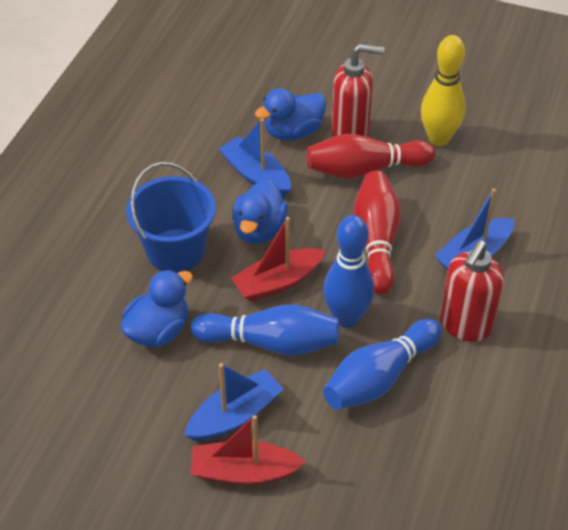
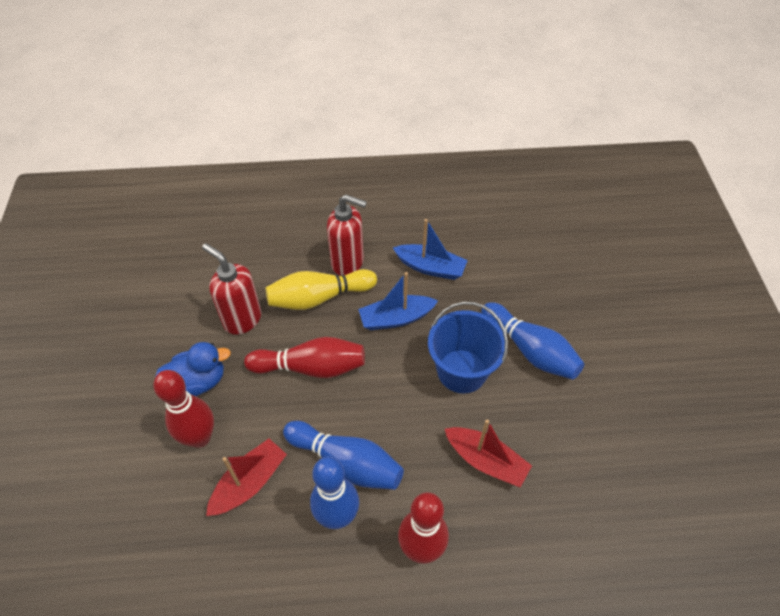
blue boat: 3 -> 2
blue duck: 3 -> 1
red bowling pin: 2 -> 3

